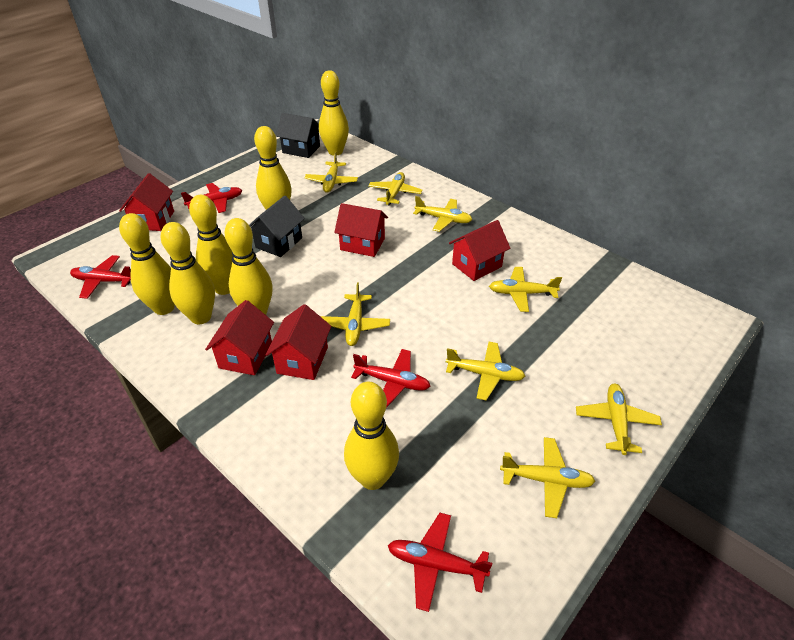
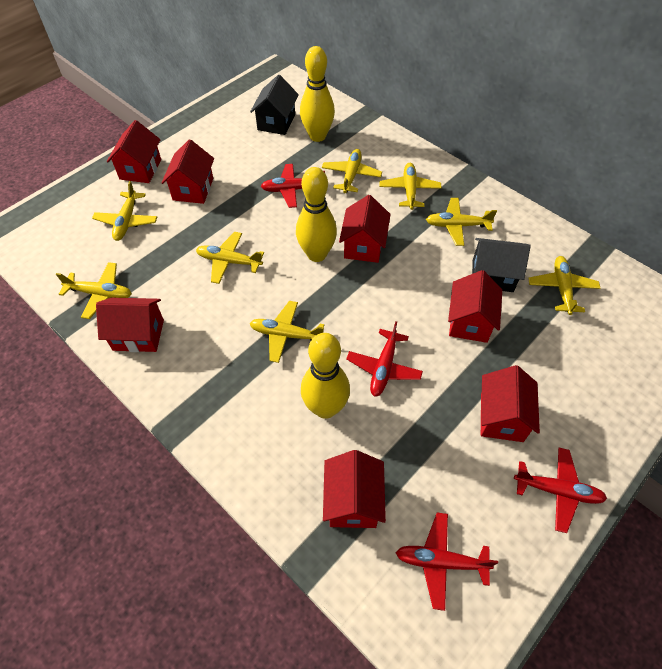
red house: 5 -> 7
yellow bowling pin: 7 -> 3

